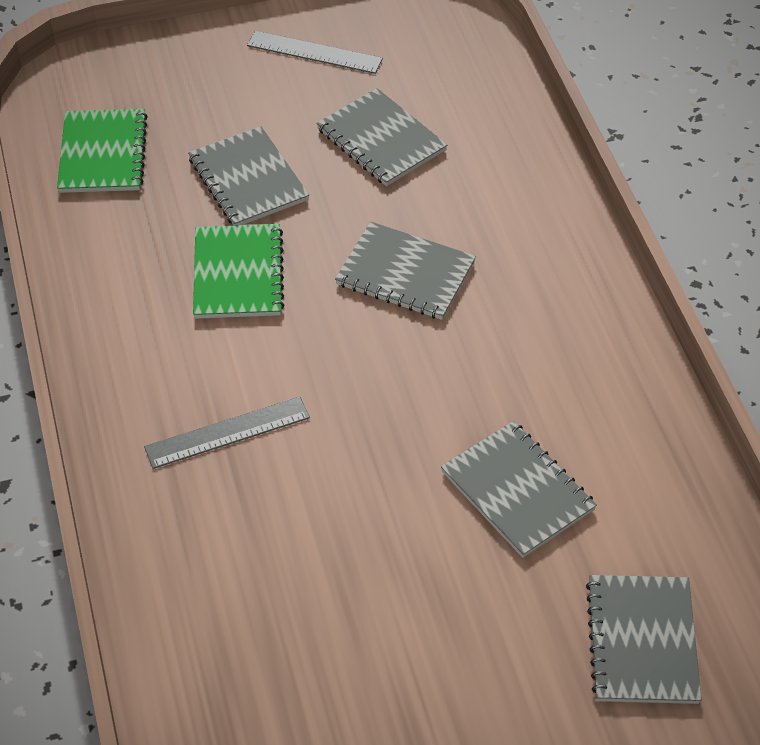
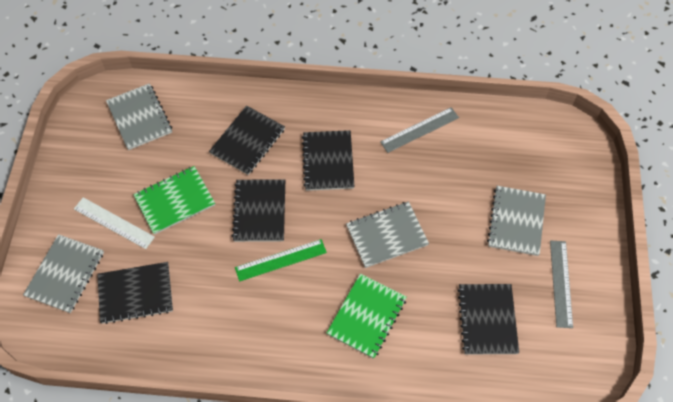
black notebook: 0 -> 5
green ruler: 0 -> 1
grey notebook: 5 -> 4
white ruler: 0 -> 1

